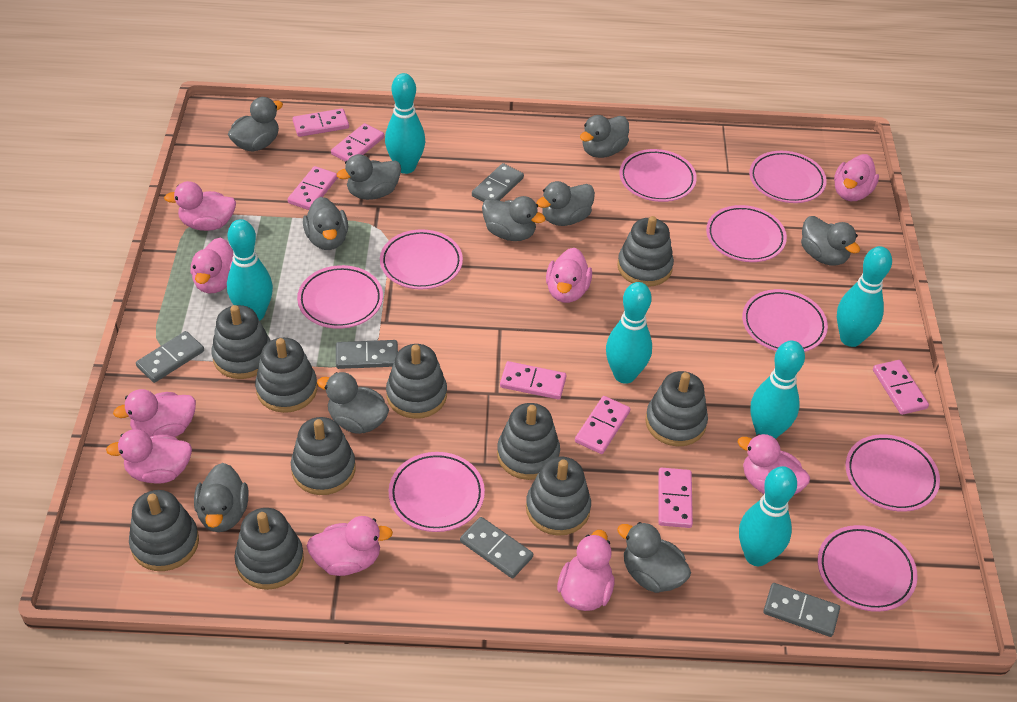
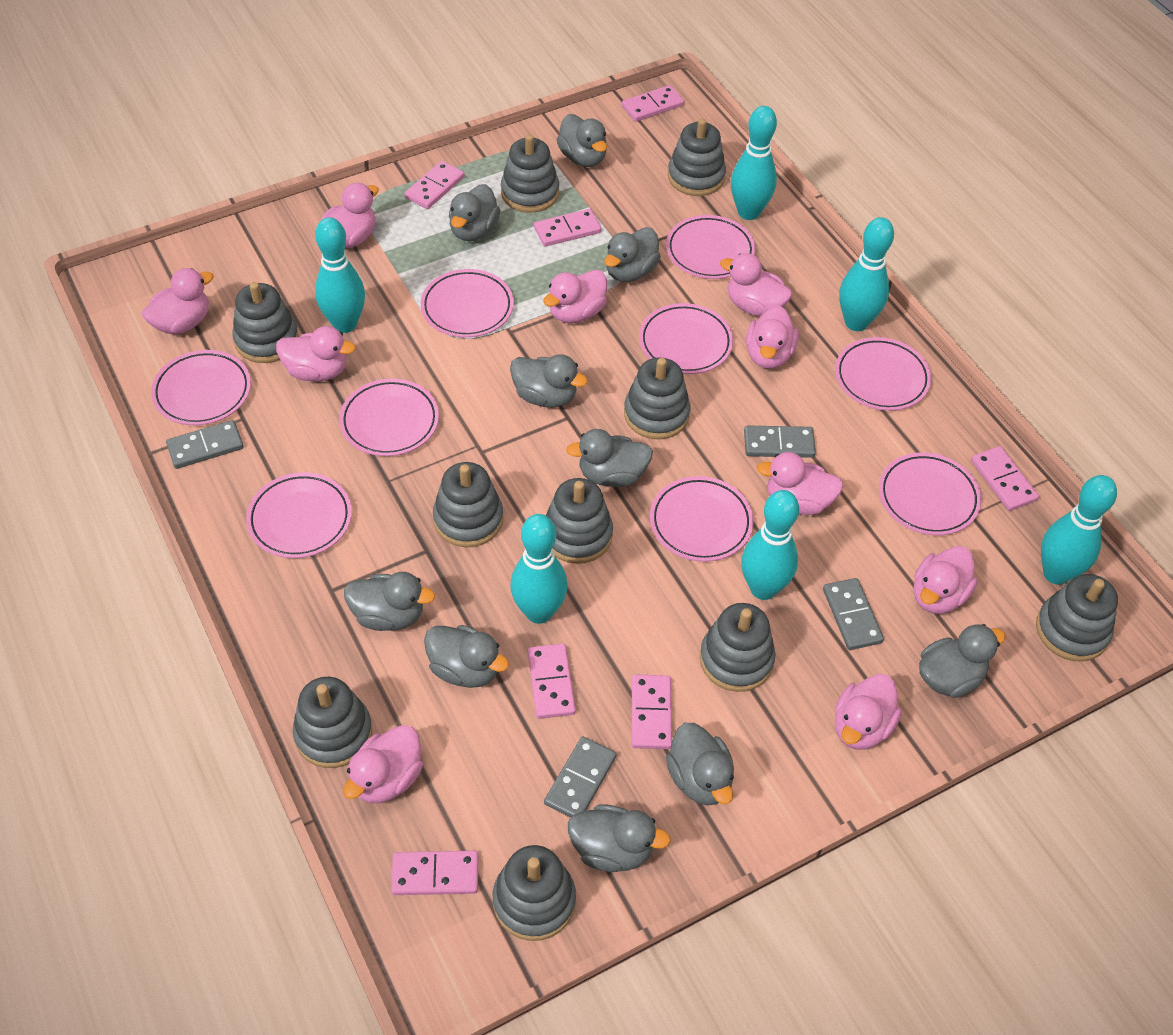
grey domino: 5 -> 4
pink duck: 9 -> 10

